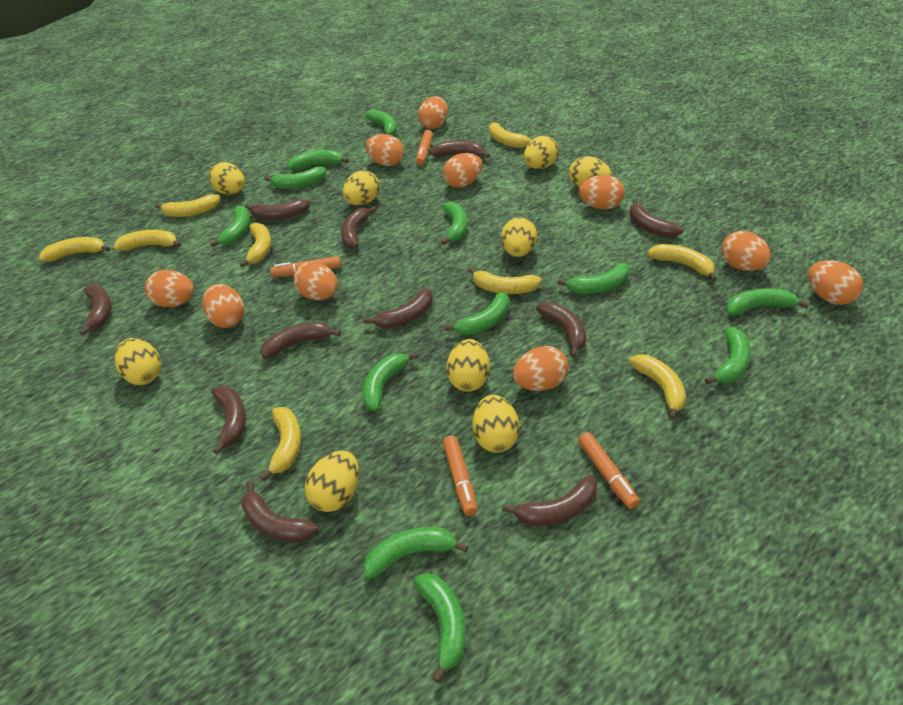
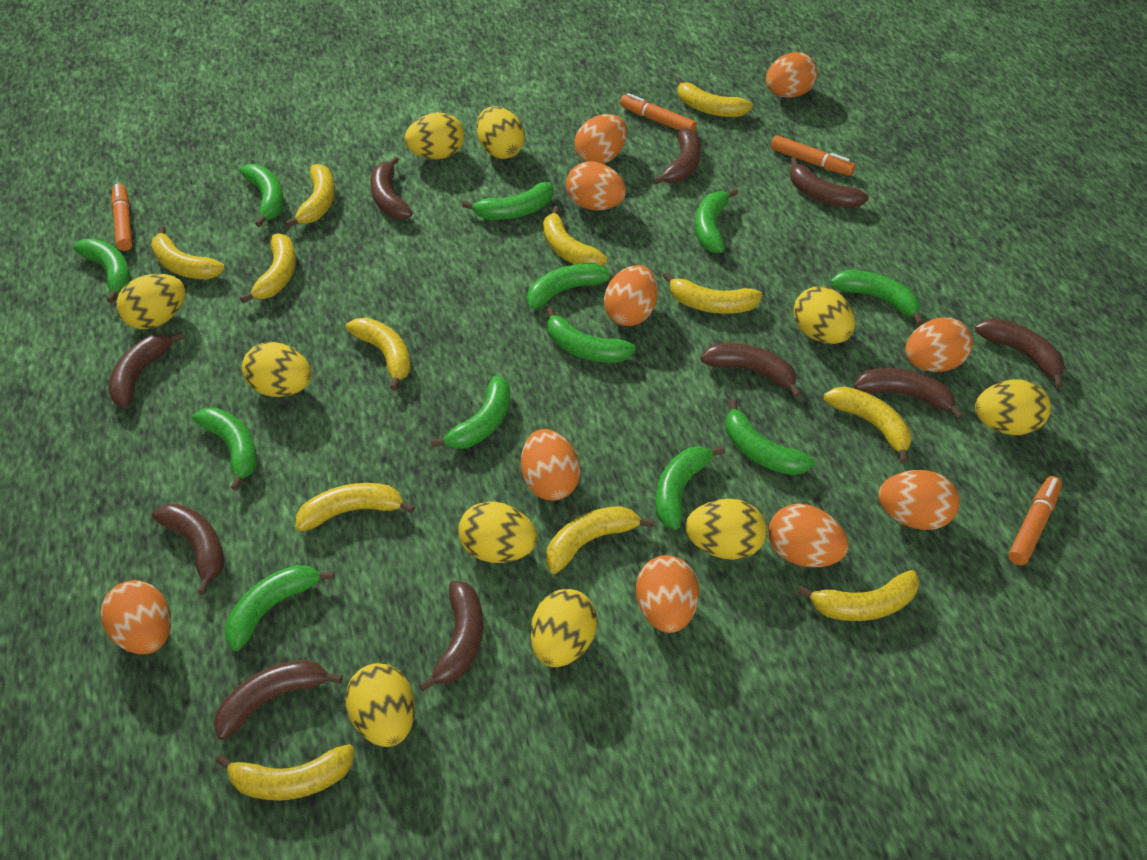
brown banana: 11 -> 10
yellow banana: 9 -> 12
yellow egg: 9 -> 10

